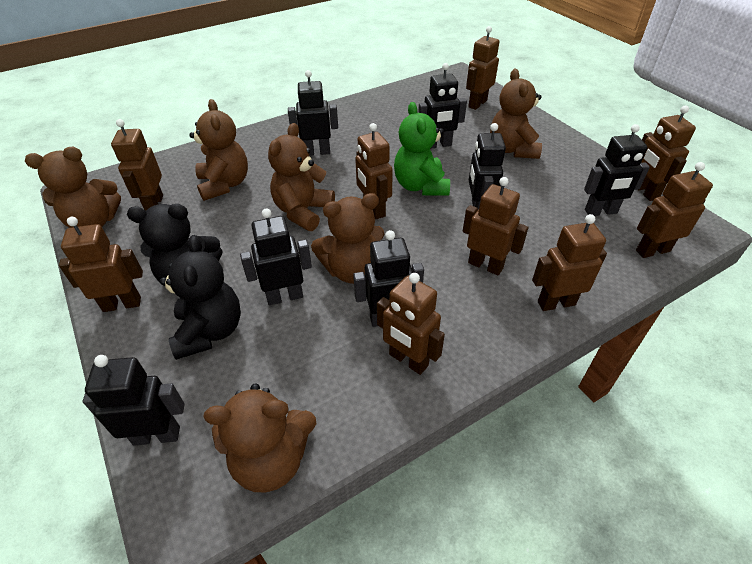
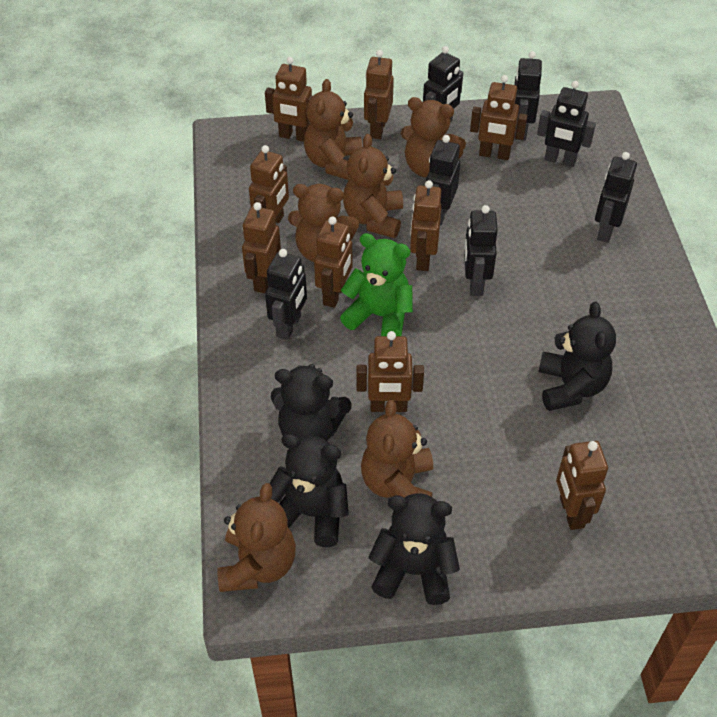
black teddy bear: 2 -> 4

